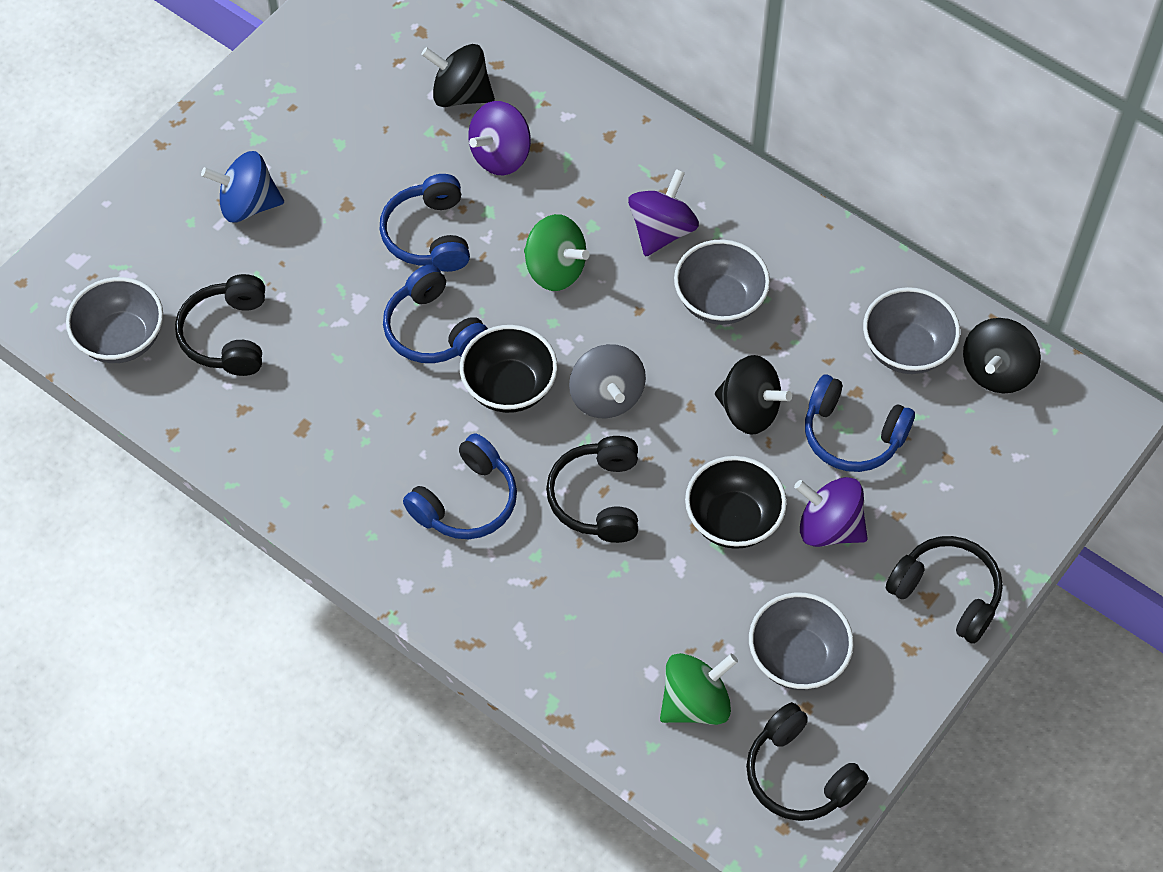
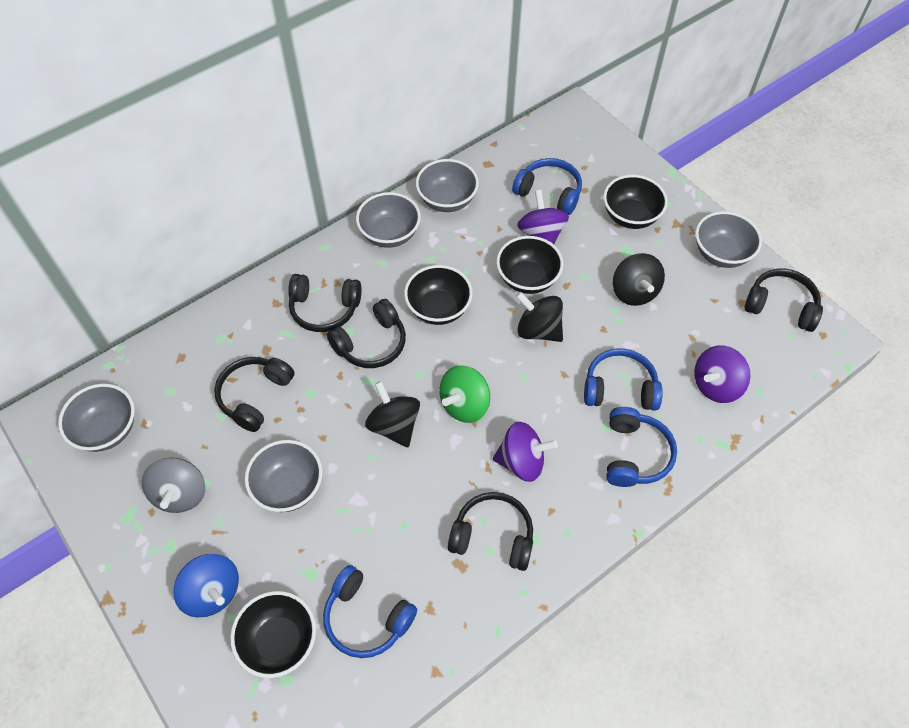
black bowl: 2 -> 4
black headphones: 4 -> 5
green spinning top: 2 -> 1
grey bowl: 4 -> 5

